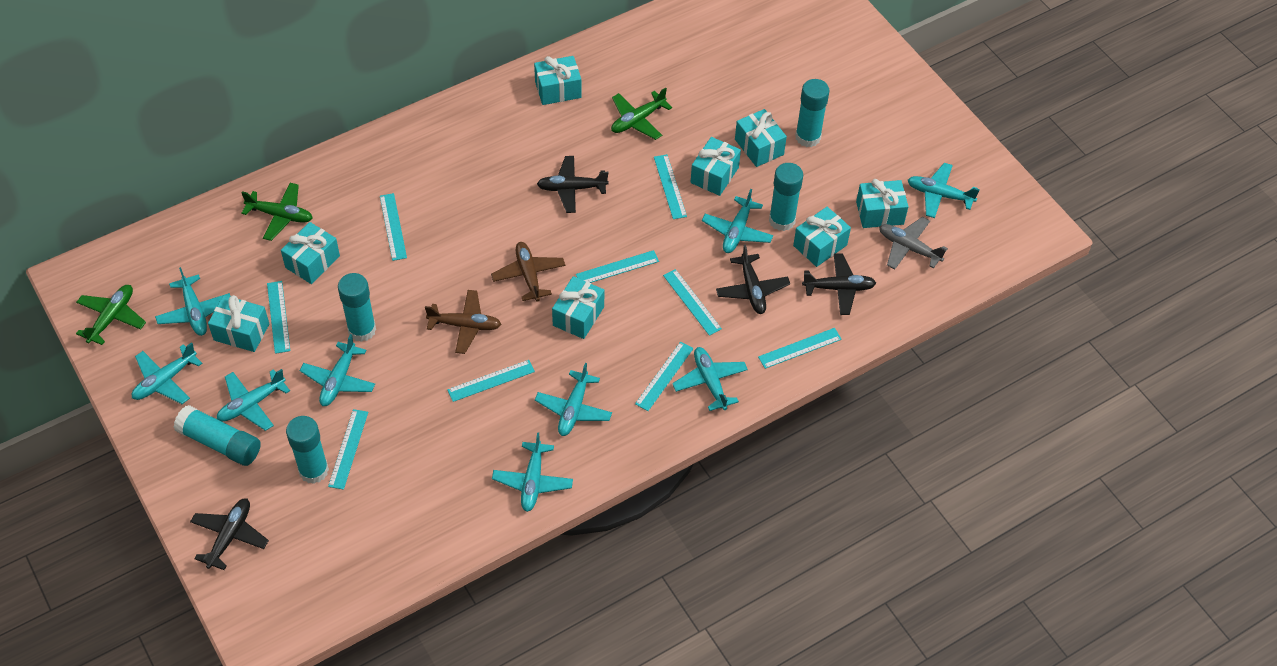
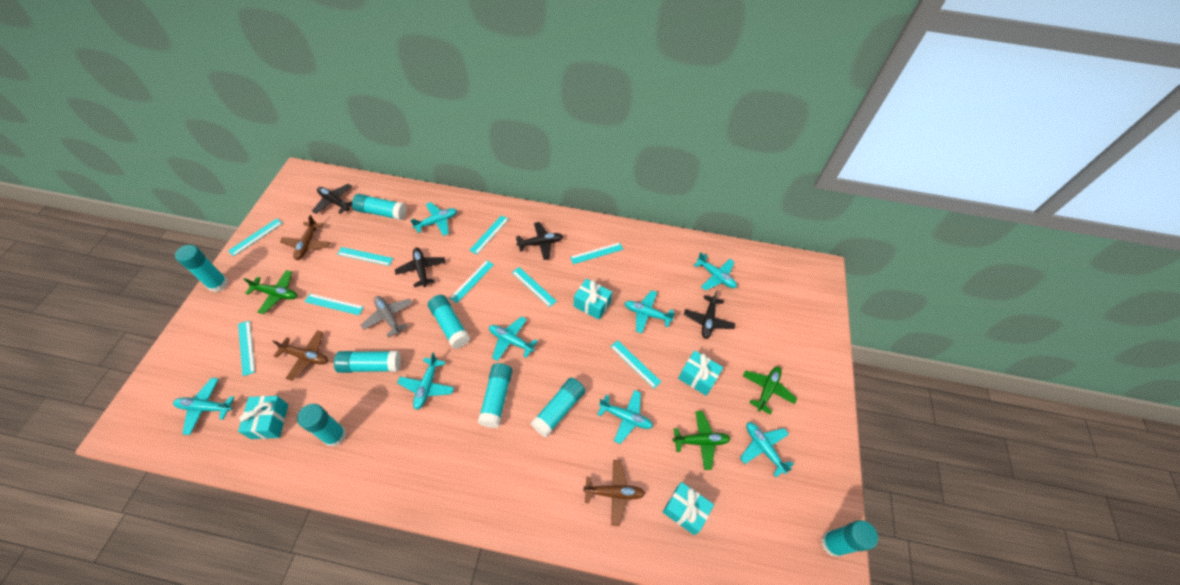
brown plane: 2 -> 3
turquoise gift: 8 -> 4
turquoise glue stick: 5 -> 8
turquoise plane: 9 -> 8

